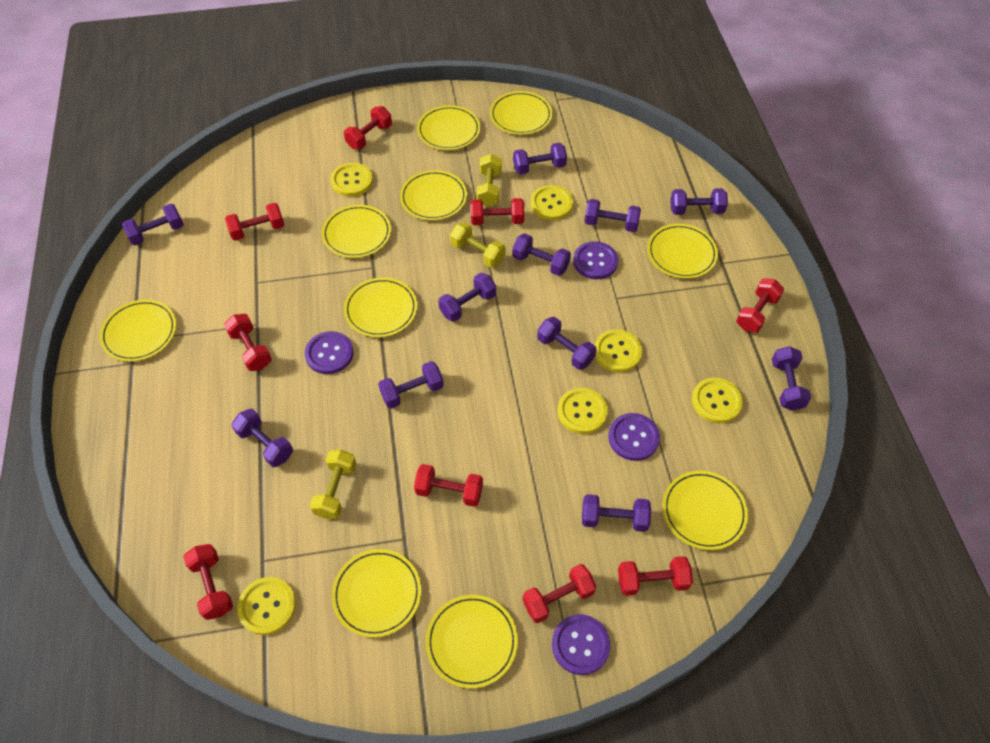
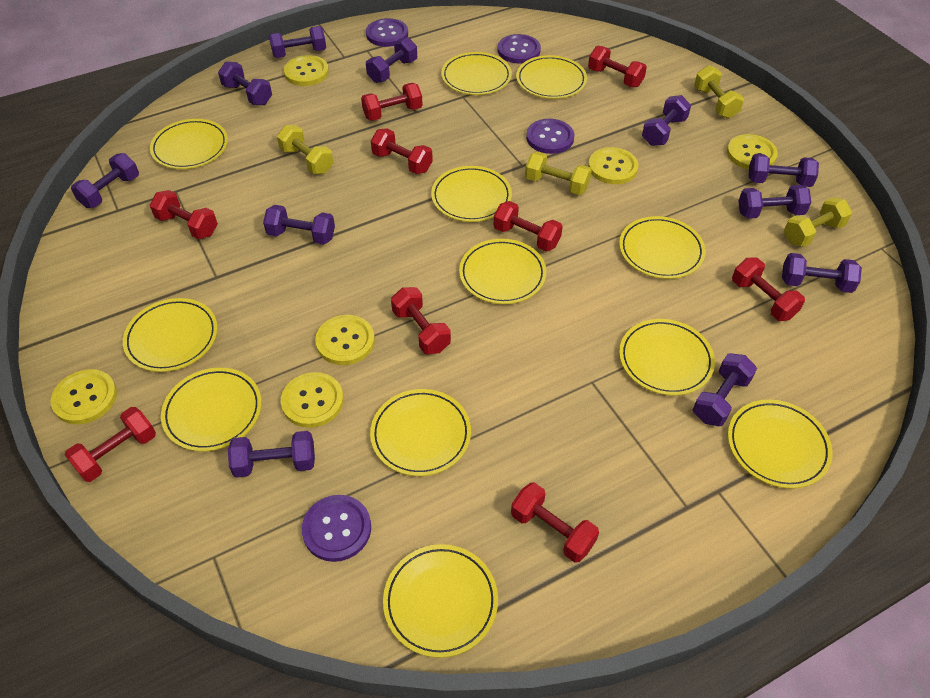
yellow dumbbell: 3 -> 4
yellow plate: 10 -> 12

